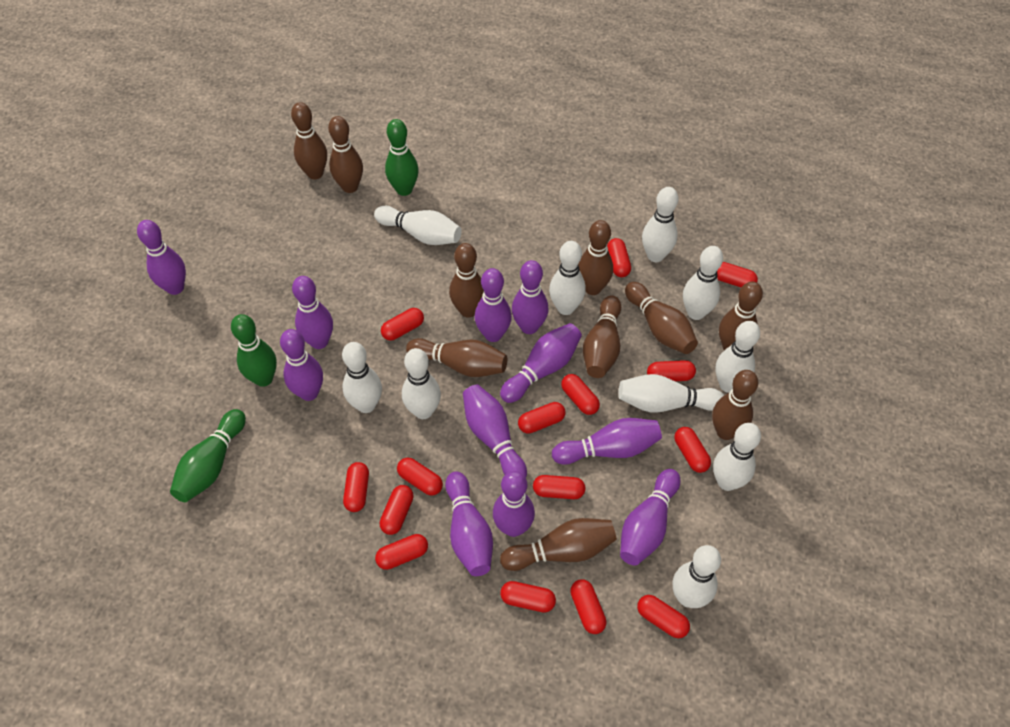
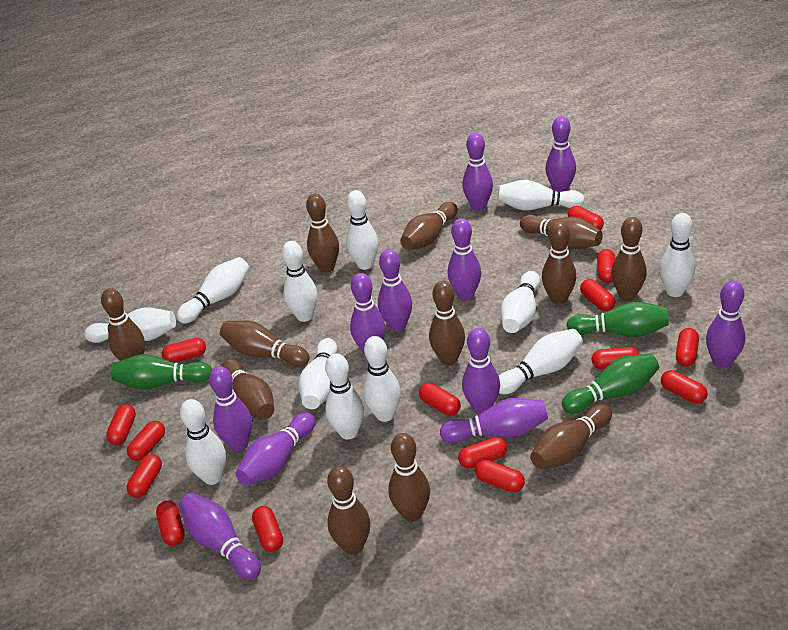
brown bowling pin: 10 -> 12
white bowling pin: 10 -> 12

